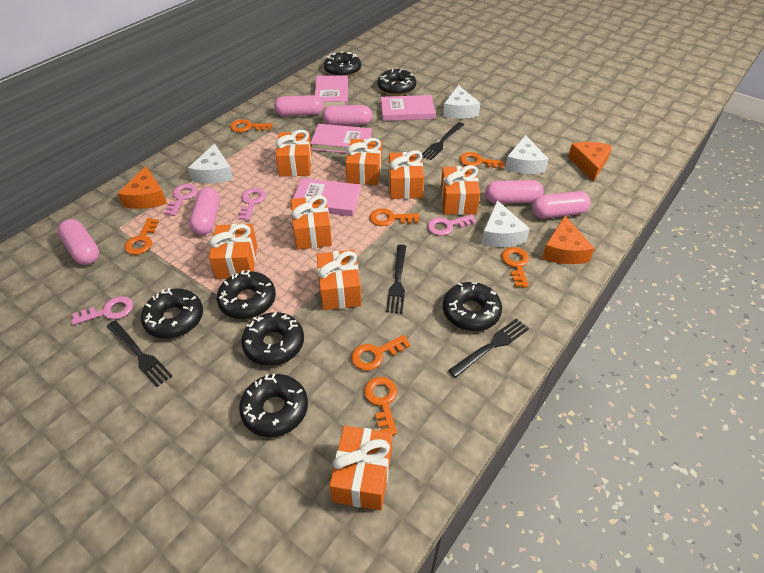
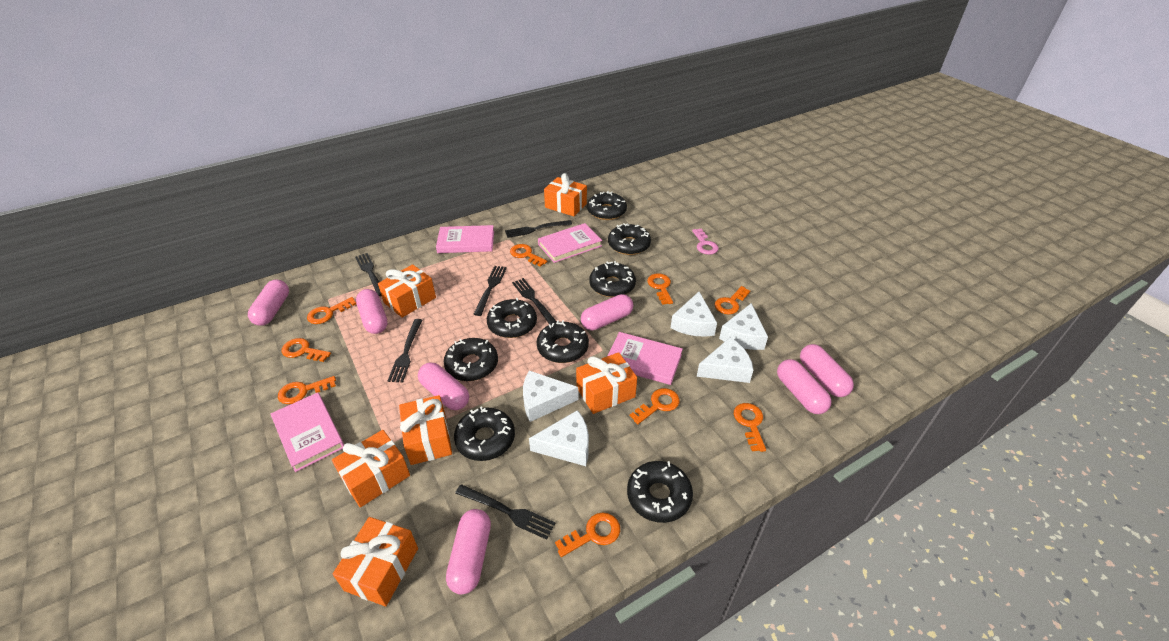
black donut: 7 -> 8
black fork: 4 -> 6
orange cheese: 3 -> 0
orange gift: 8 -> 6
orange key: 7 -> 9
pink capsule: 6 -> 7
pink key: 4 -> 1
white cheese: 4 -> 5

